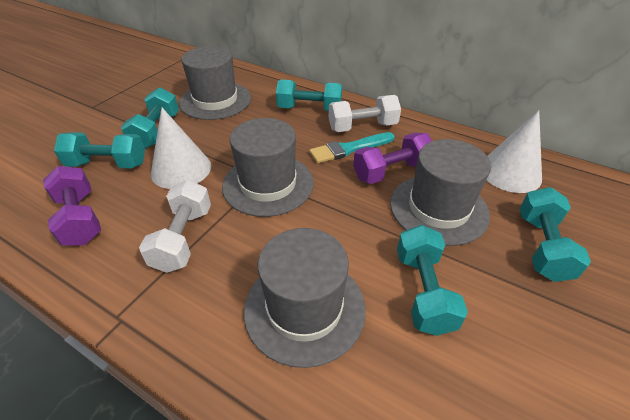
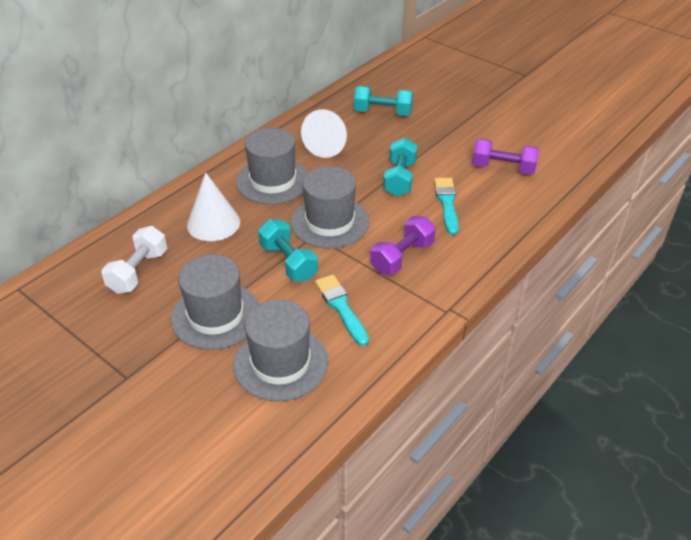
turquoise brush: 1 -> 2
turquoise dumbbell: 5 -> 3
white dumbbell: 2 -> 1

